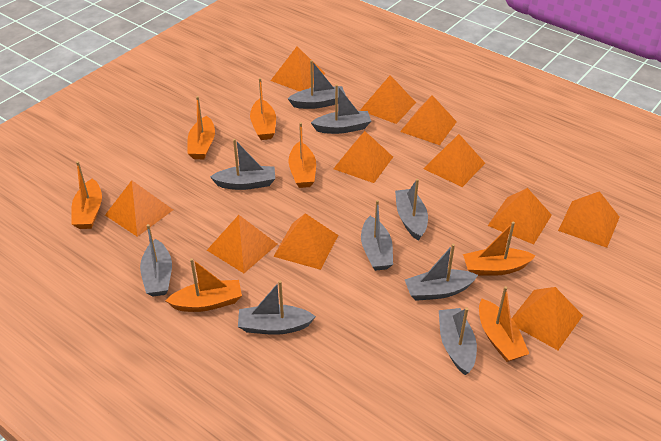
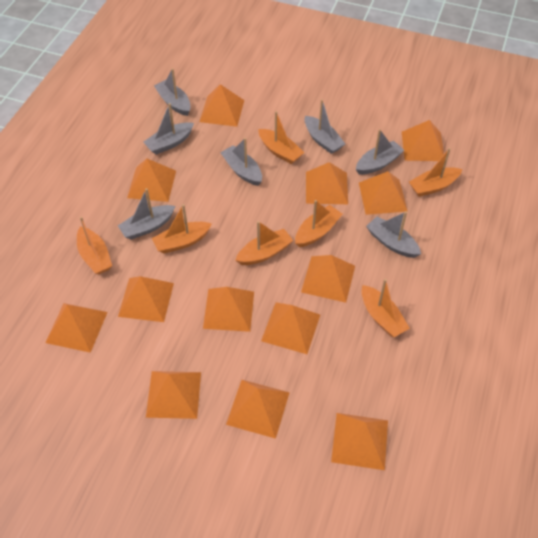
grey boat: 9 -> 7
orange pyramid: 11 -> 13

